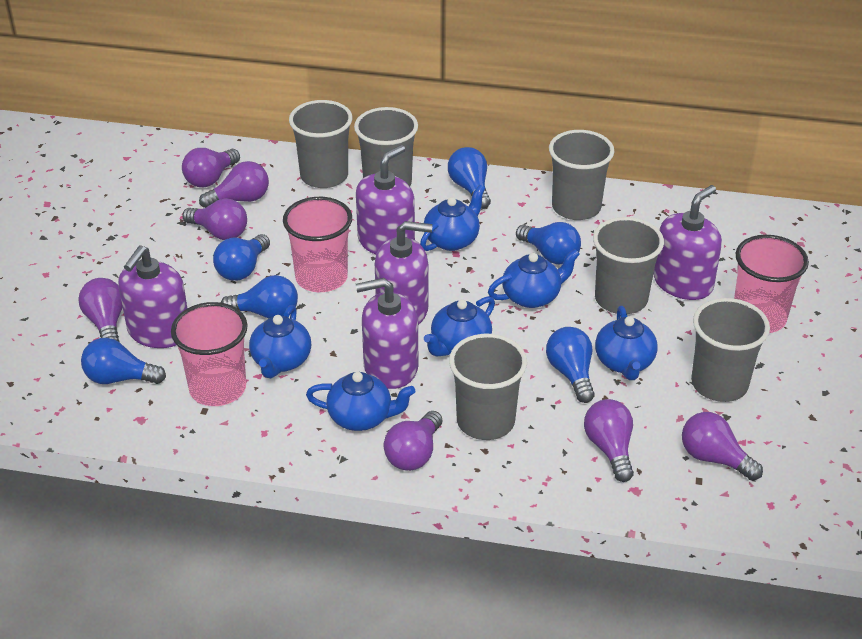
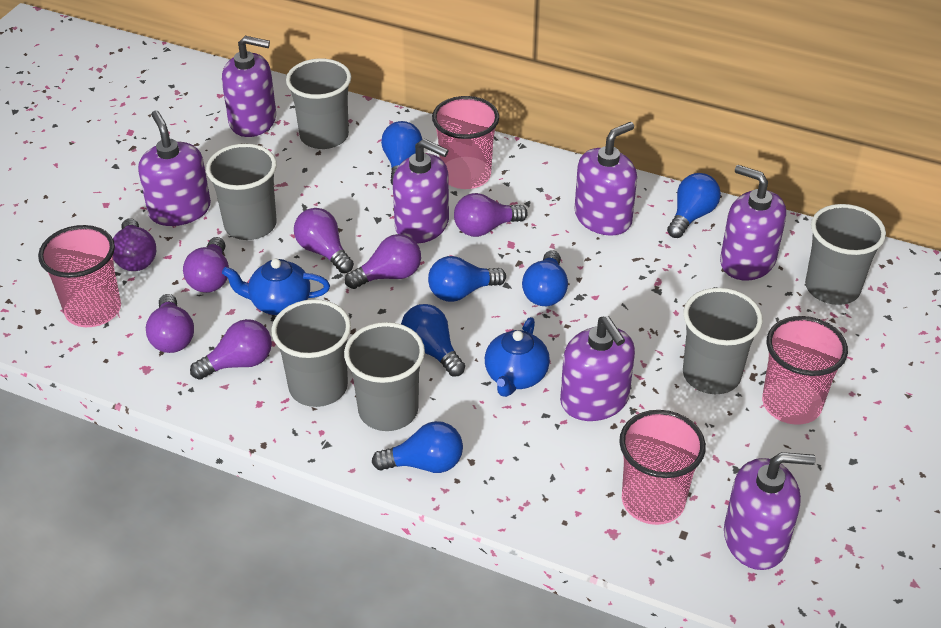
blue teapot: 6 -> 2
pink cup: 3 -> 4
purple soap dispenser: 5 -> 7

